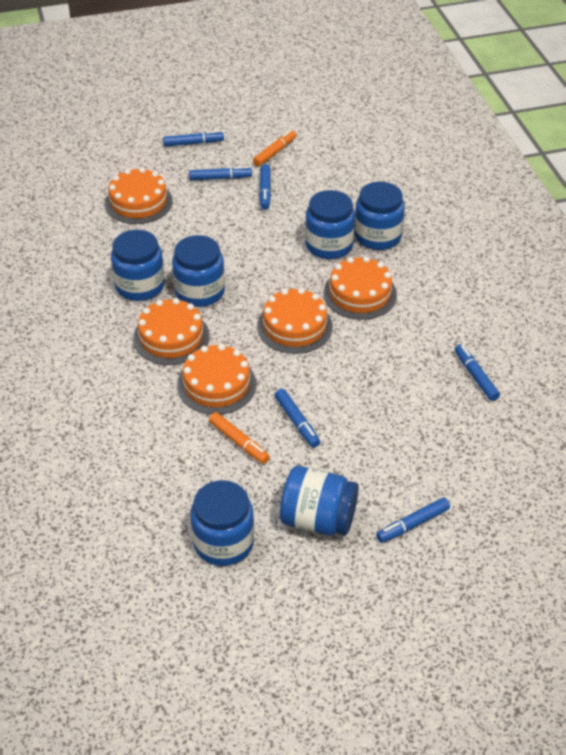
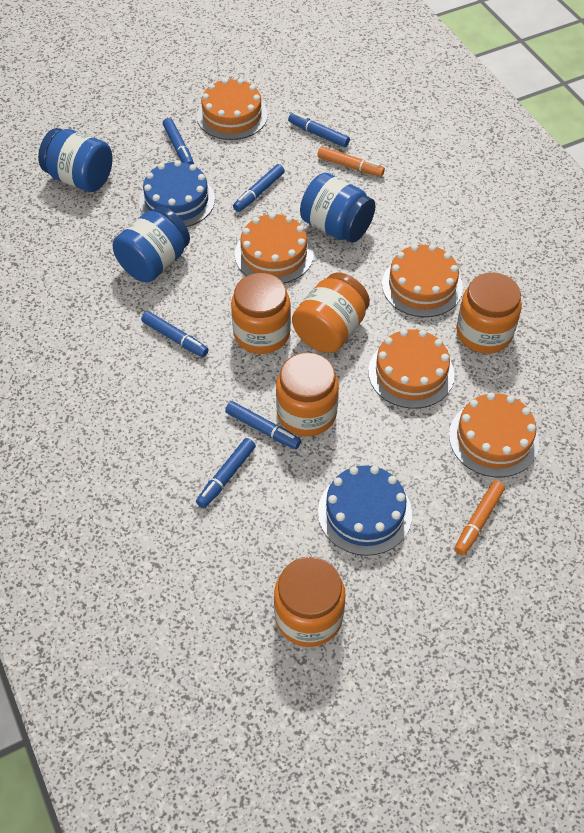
blue cake: 0 -> 2
blue jar: 6 -> 3
orange jar: 0 -> 5

